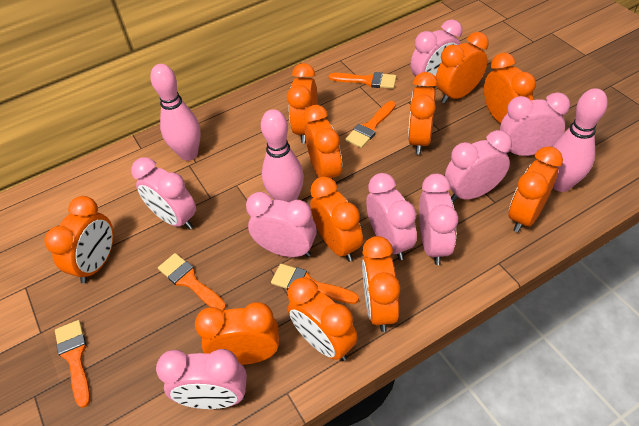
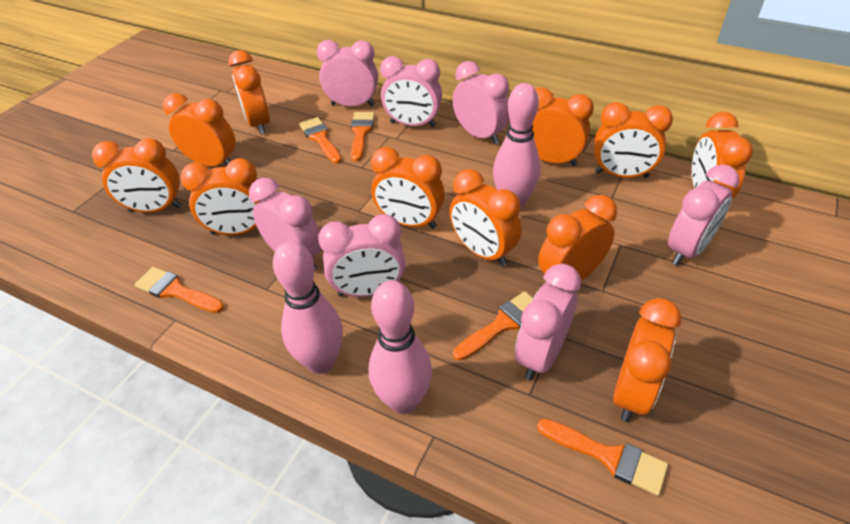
pink clock: 8 -> 7

